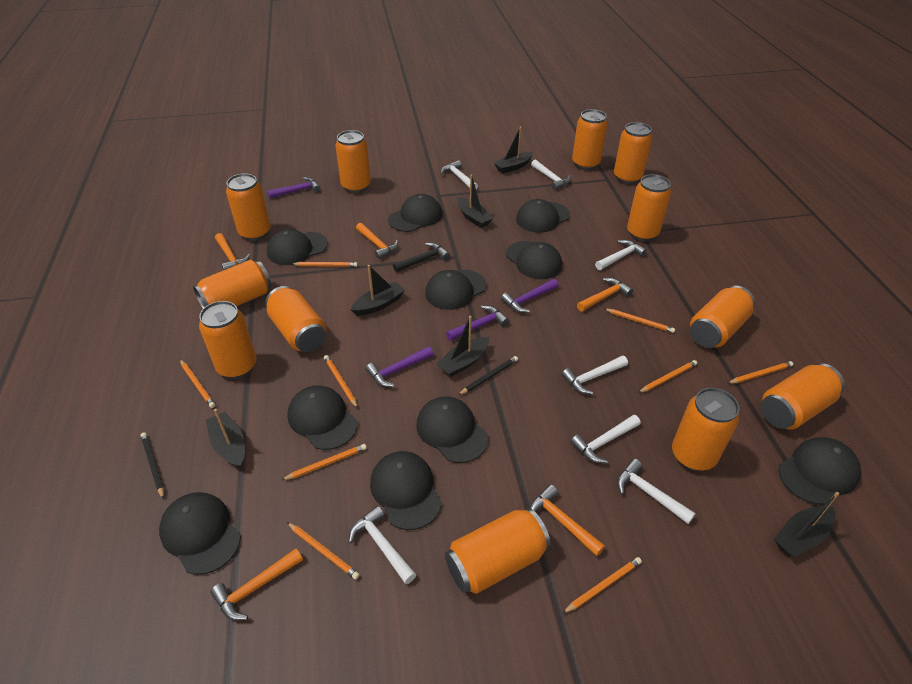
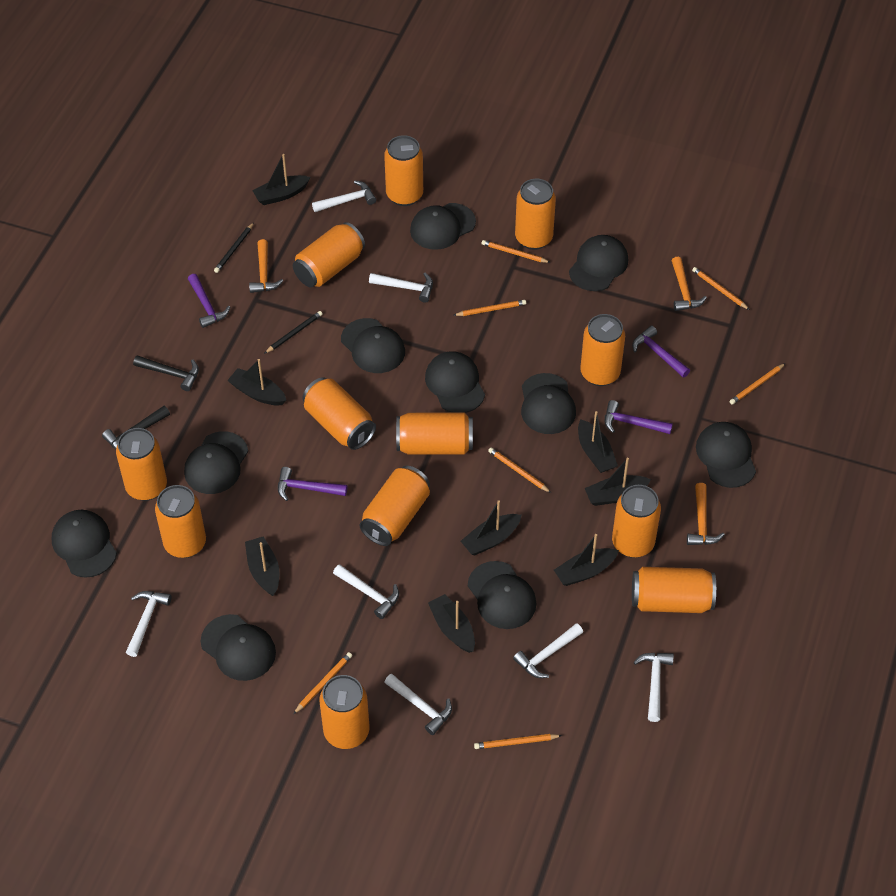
black boat: 6 -> 8
black hammer: 1 -> 2
orange hammer: 5 -> 3
orange pencil: 9 -> 7

